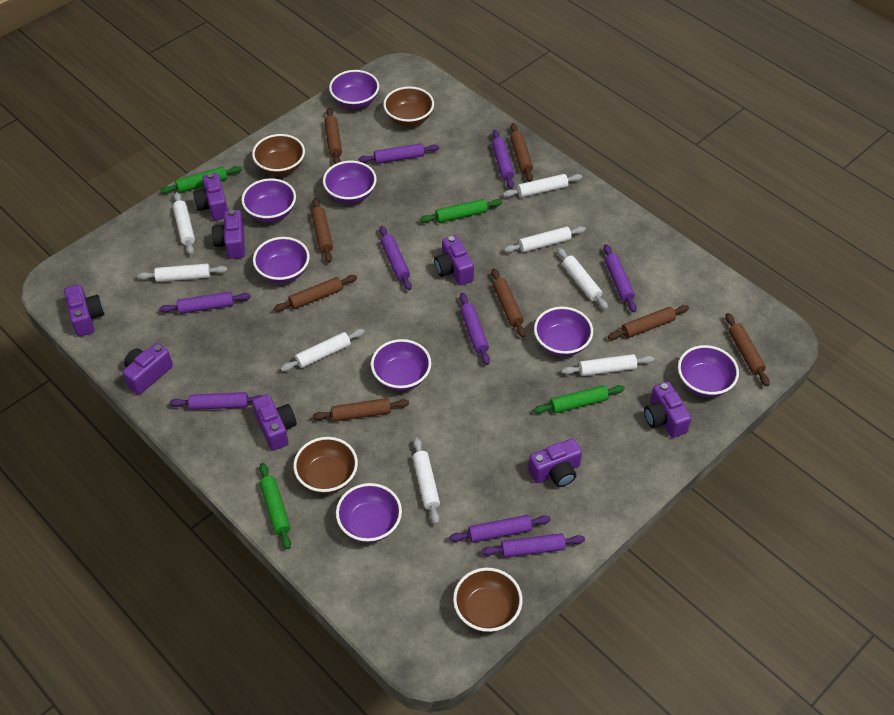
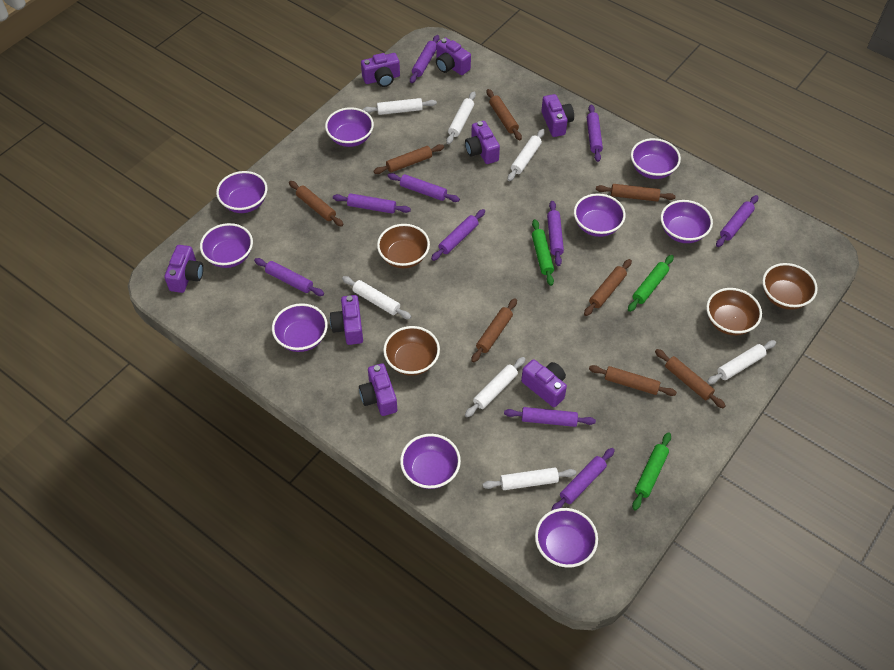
green rolling pin: 4 -> 3
purple bowl: 8 -> 9
purple rolling pin: 9 -> 10
white rolling pin: 8 -> 7

